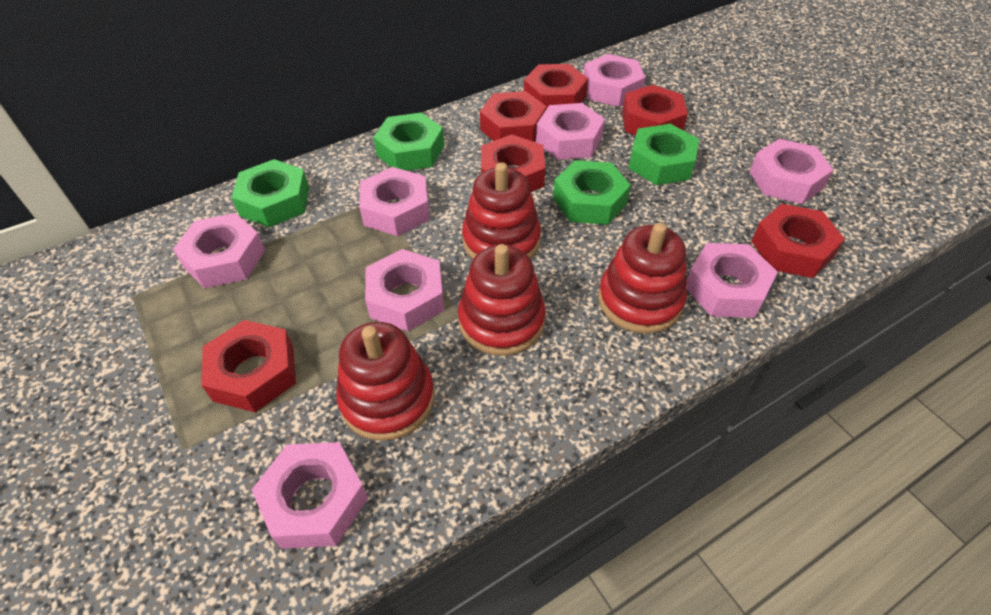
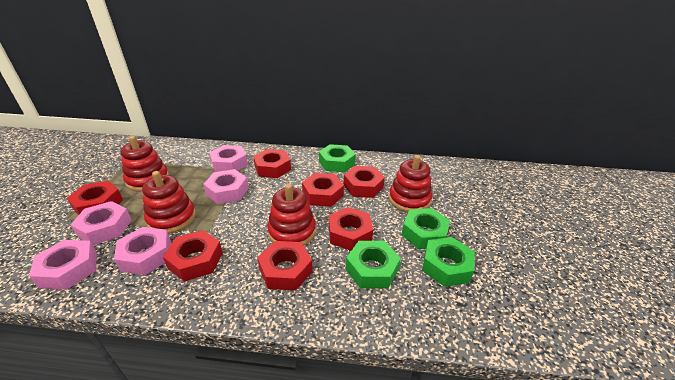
pink nut: 8 -> 5
red nut: 6 -> 7

